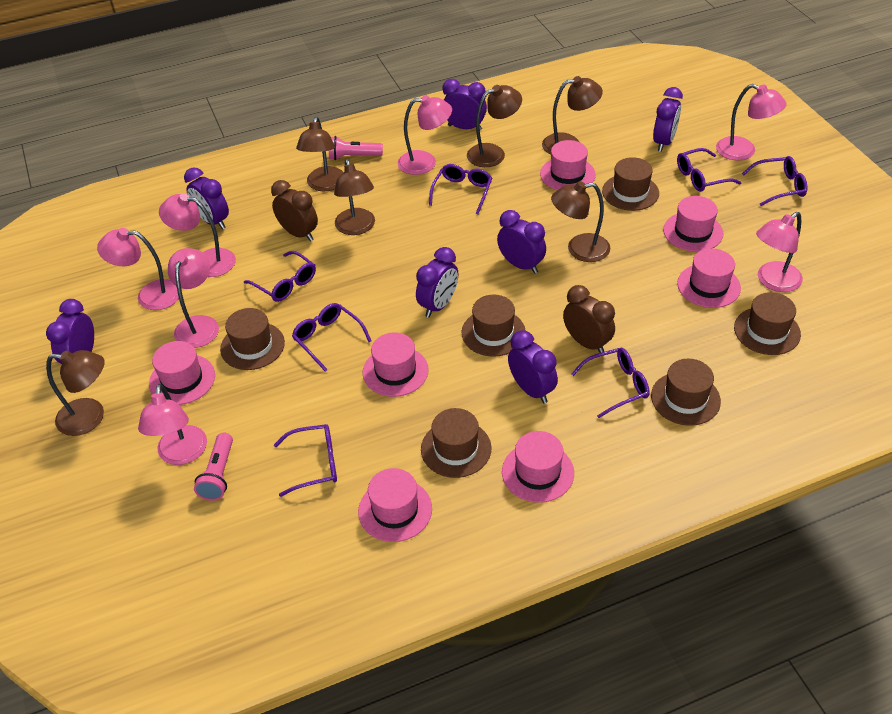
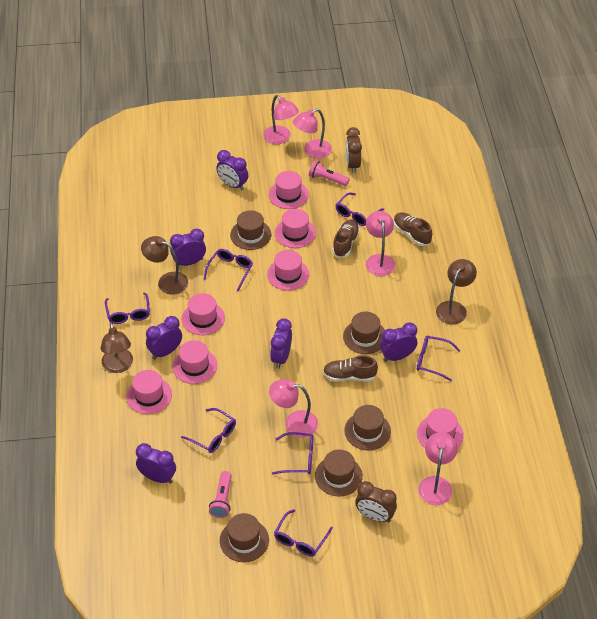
brown hat: 6 -> 5
brown lamp: 6 -> 3
brown shoe: 0 -> 3
pink lamp: 7 -> 5
purple clock: 7 -> 6

